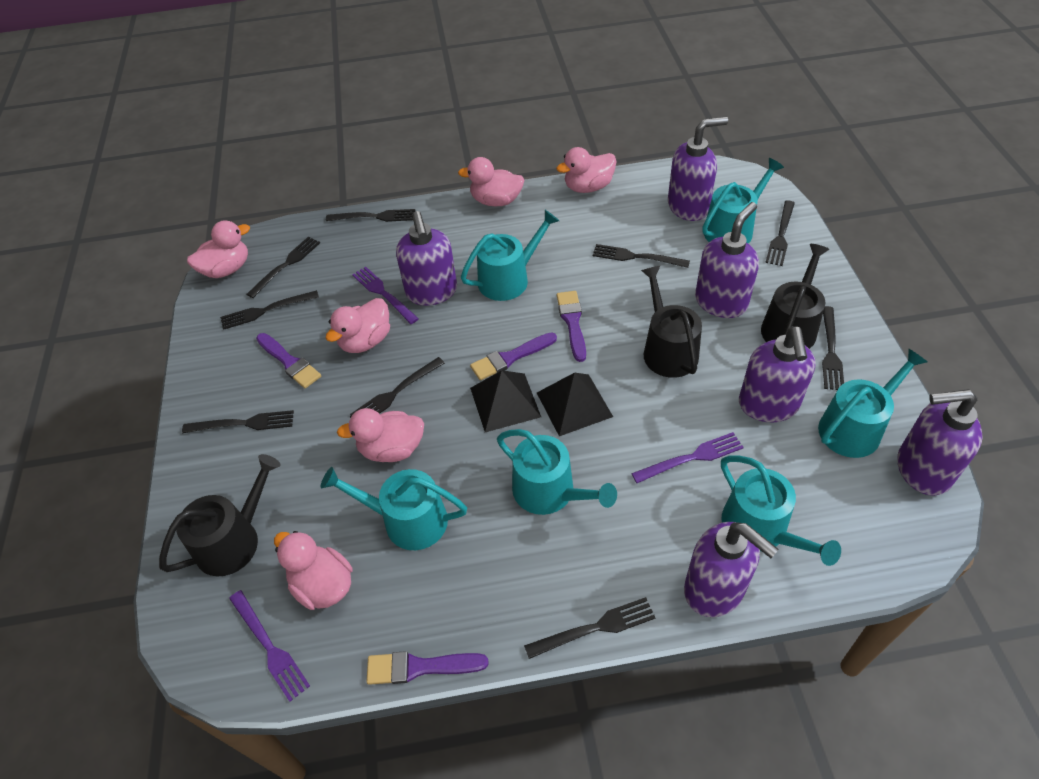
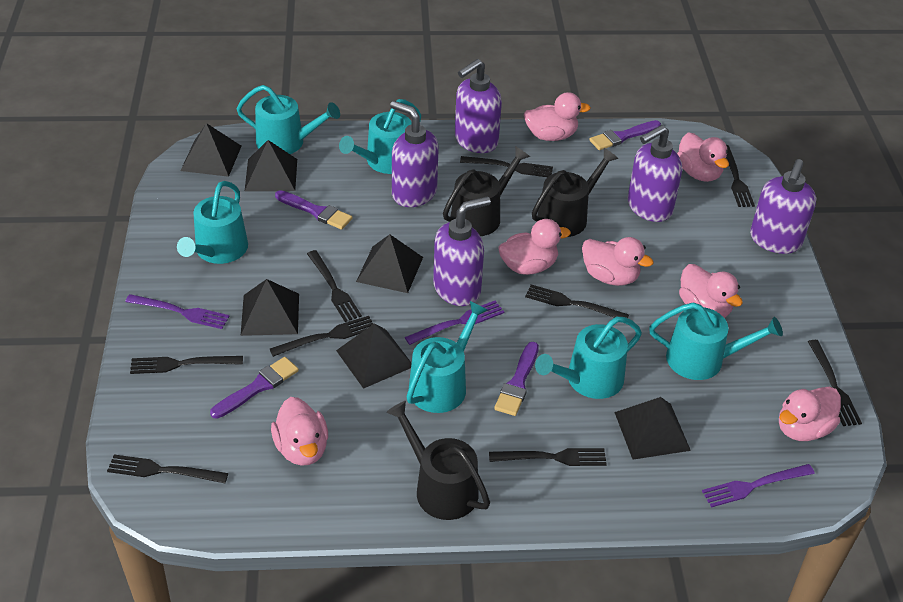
black pyramid: 2 -> 6
pink duck: 6 -> 7
purple soap dispenser: 6 -> 5

